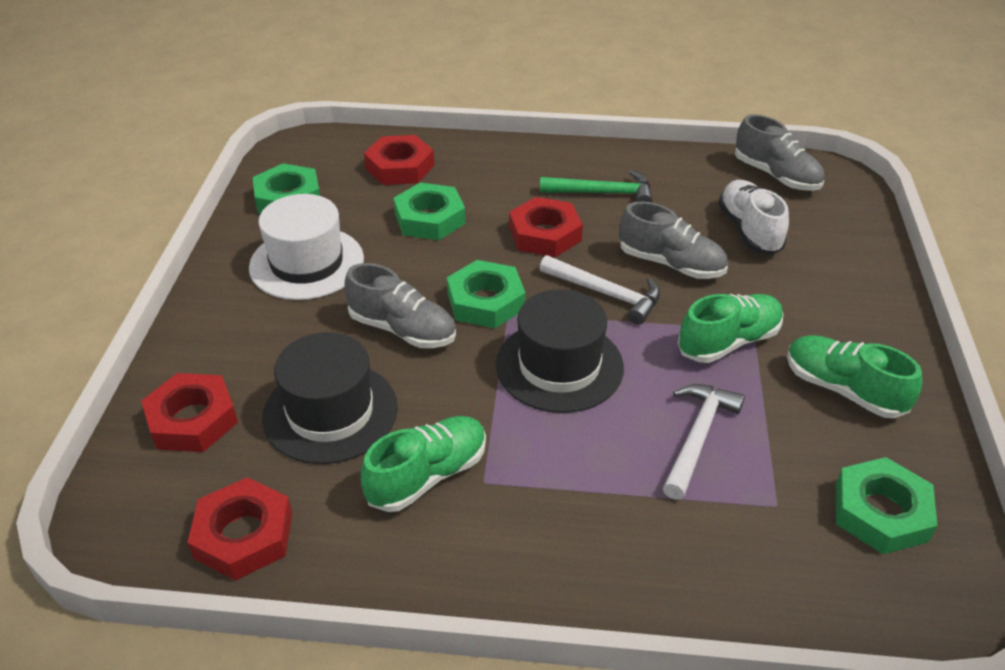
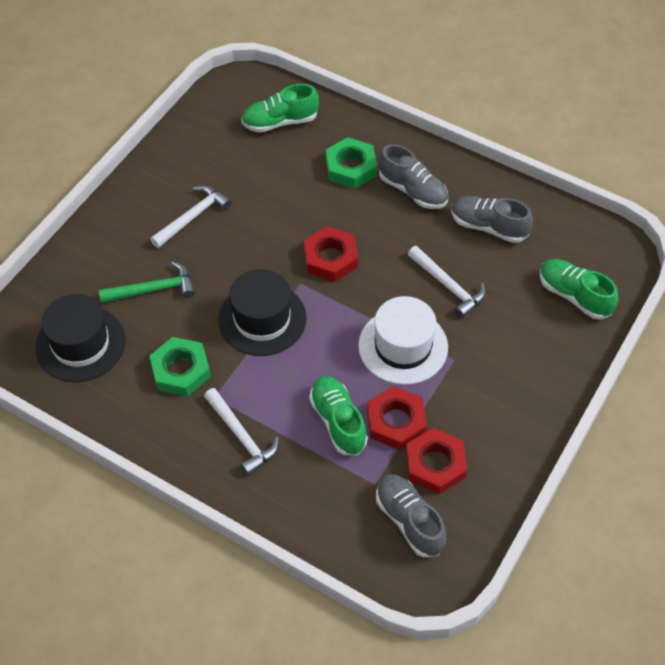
green nut: 4 -> 2
red nut: 4 -> 3
white hammer: 2 -> 3
white shoe: 1 -> 0

